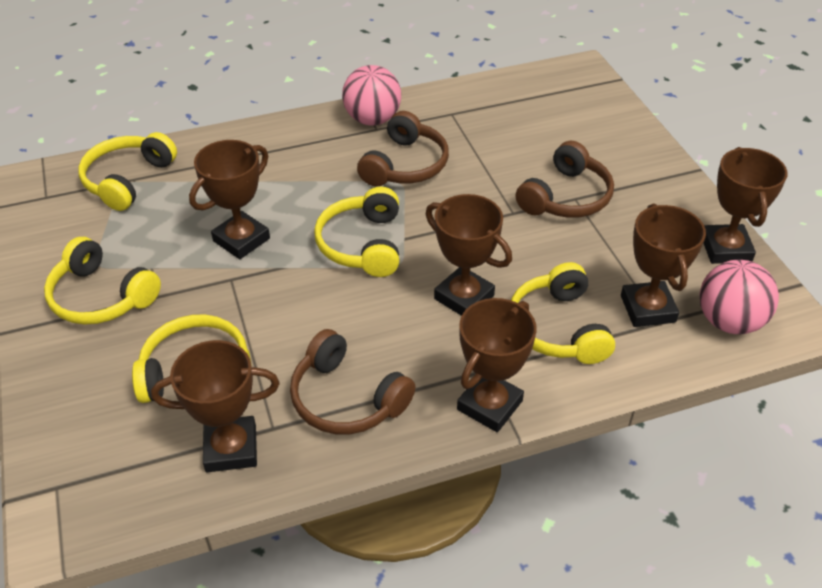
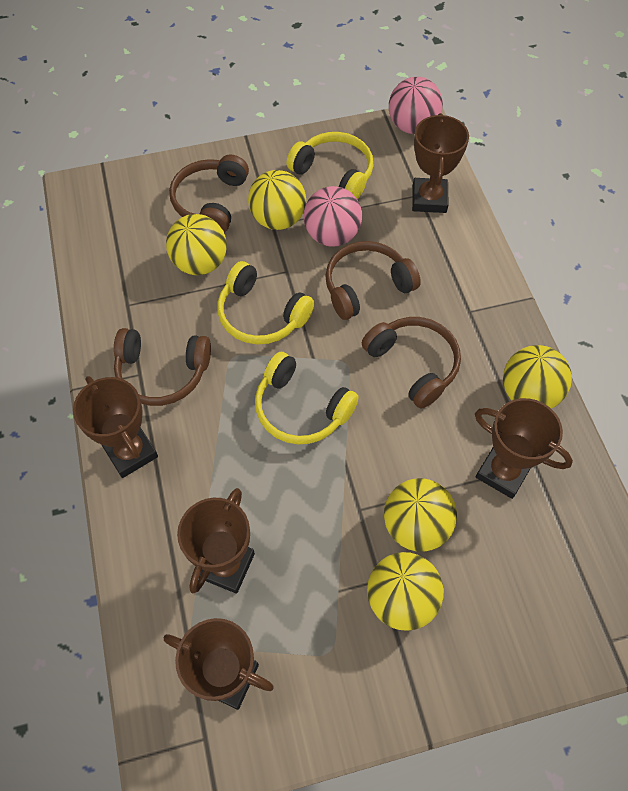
brown headphones: 3 -> 4
brown trophy: 6 -> 5
yellow ball: 0 -> 5
yellow headphones: 5 -> 3

